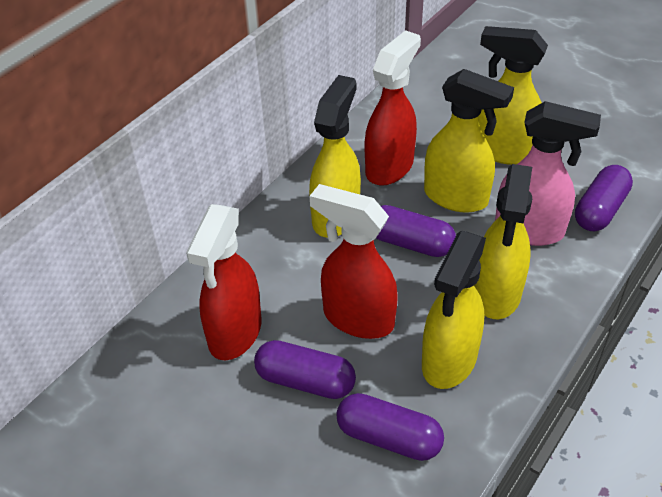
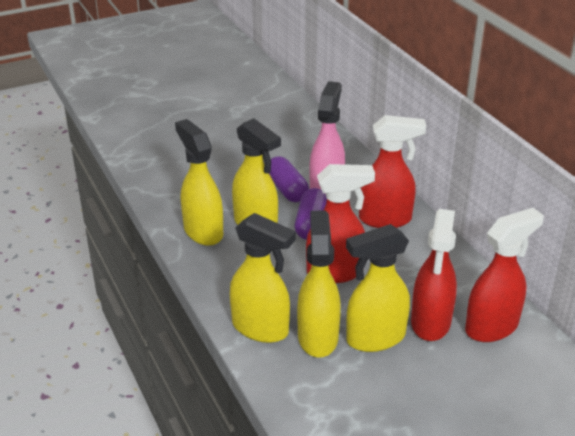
purple capsule: 4 -> 2
red spray bottle: 3 -> 4

